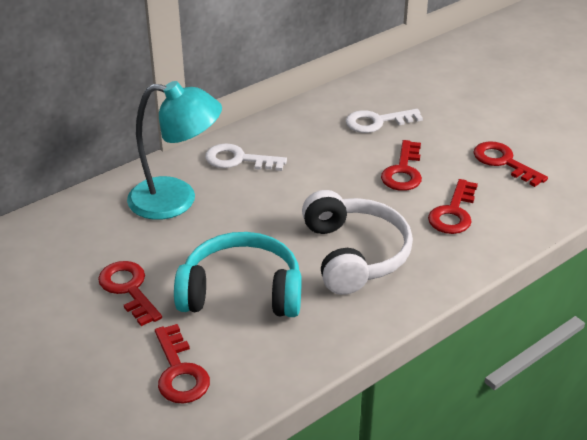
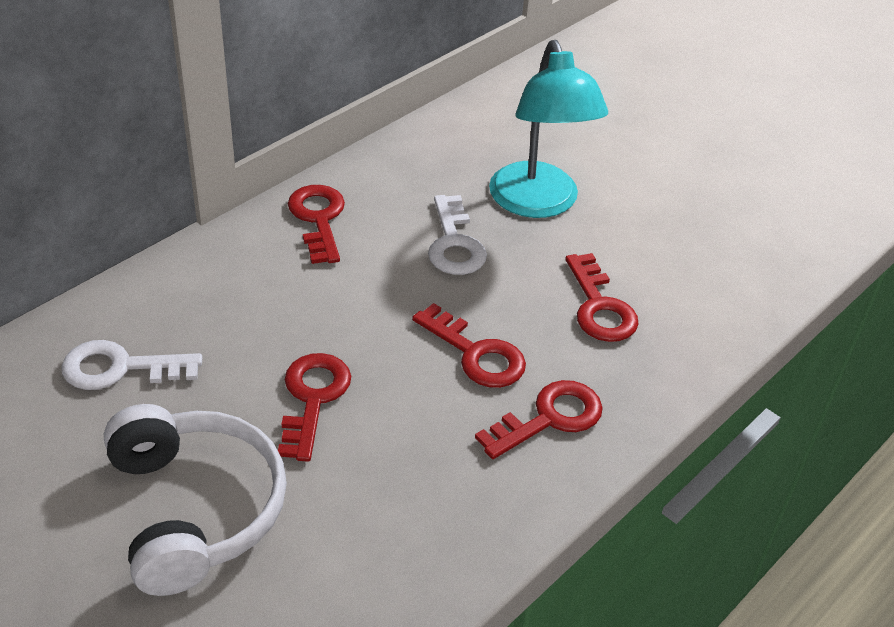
turquoise headphones: 1 -> 0

